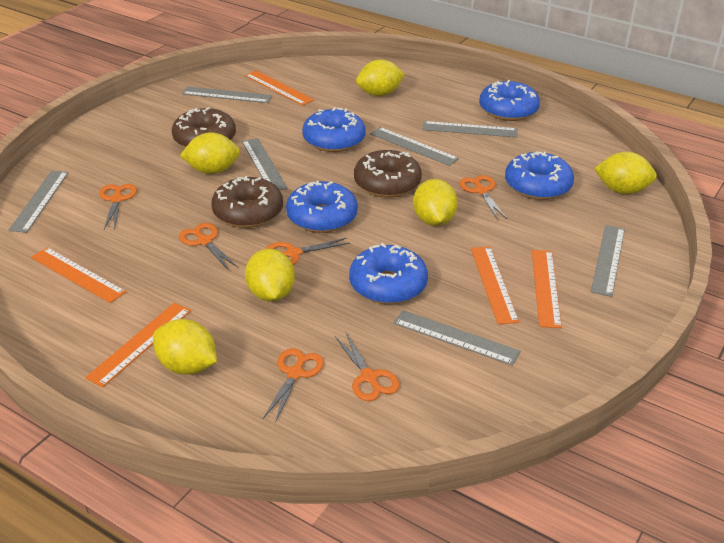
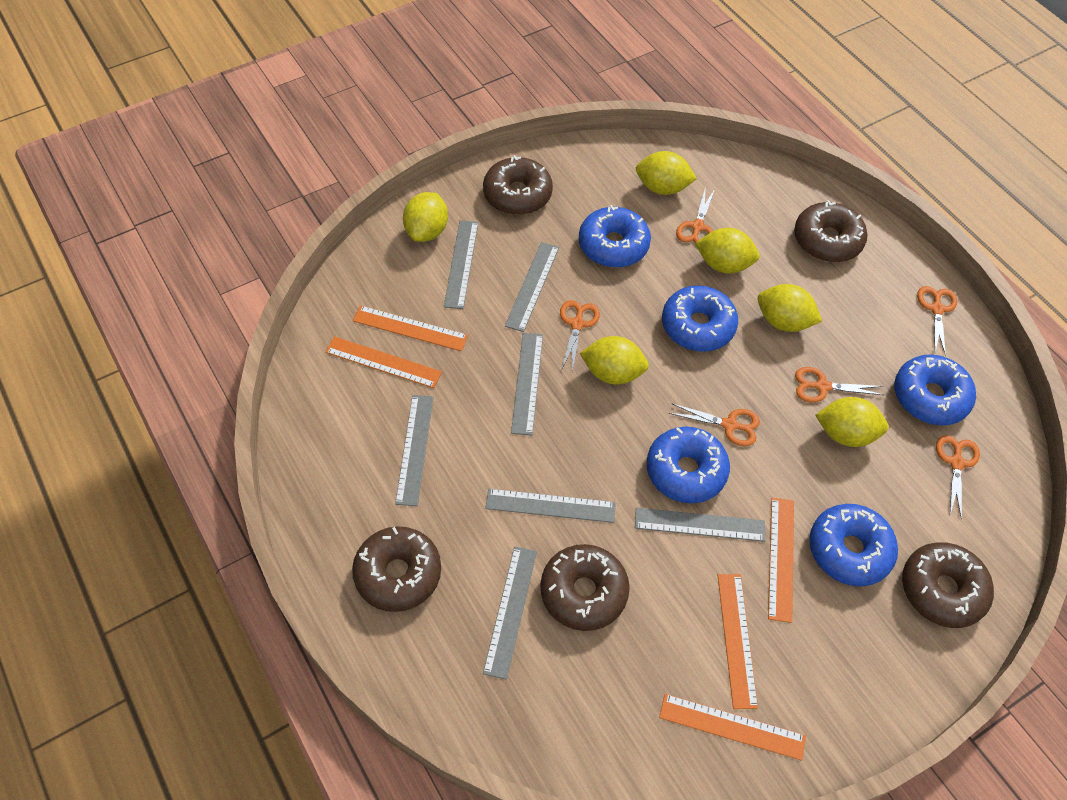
brown donut: 3 -> 5

